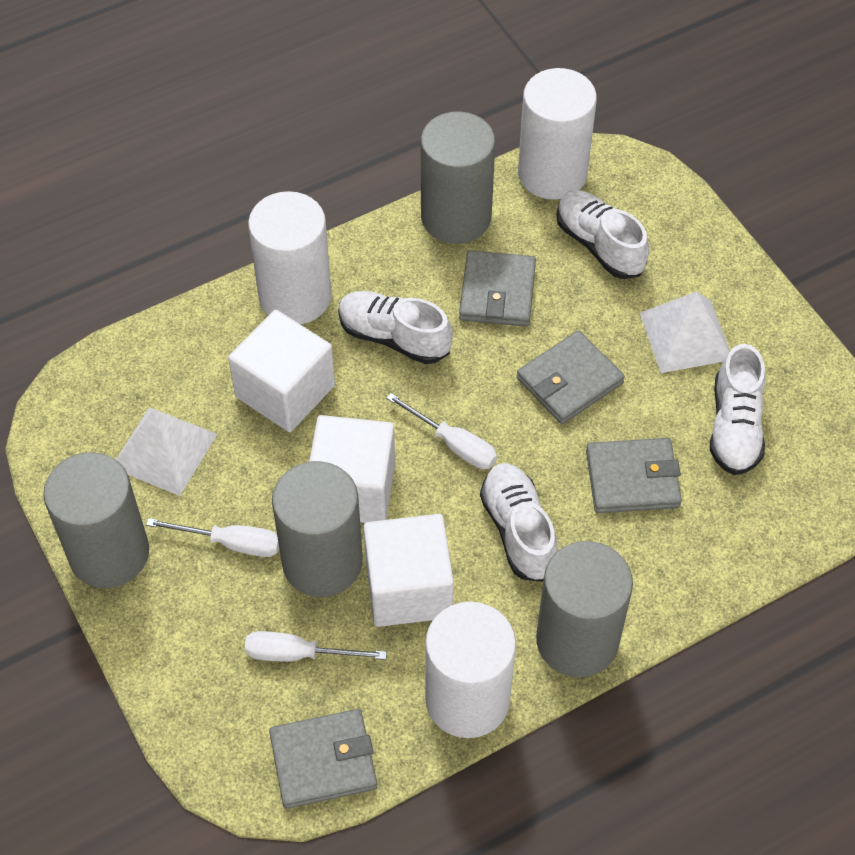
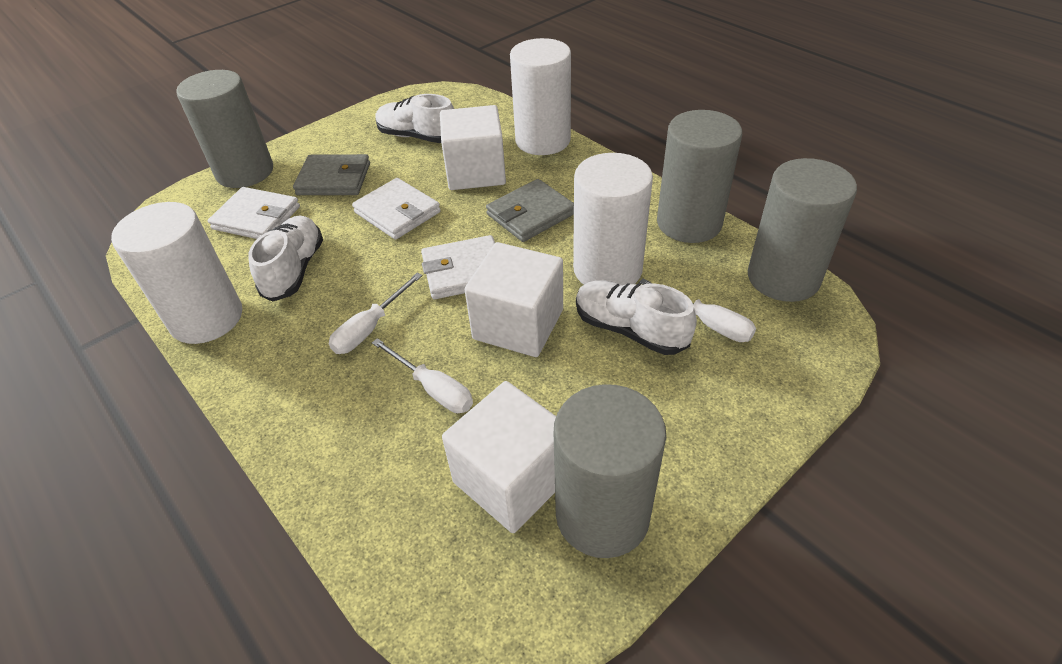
grey wallet: 4 -> 2
white pyramid: 2 -> 0
white shoe: 4 -> 3
white wallet: 0 -> 3

